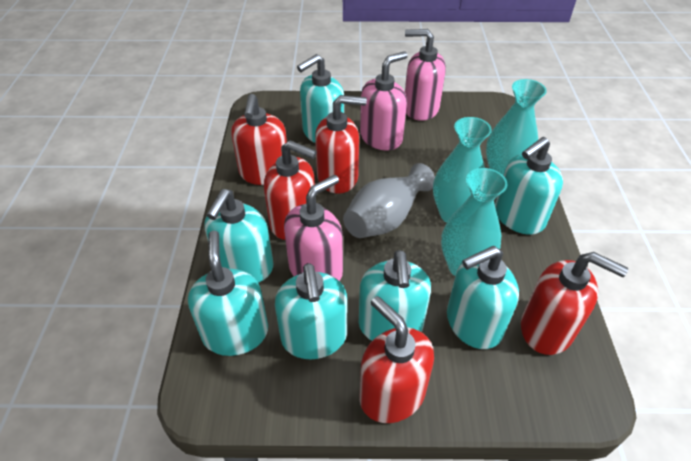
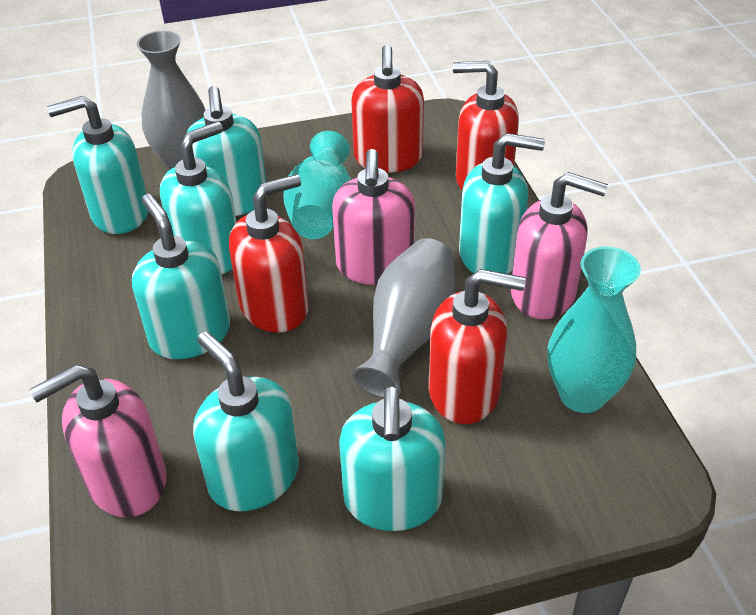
grey vase: 1 -> 2
red soap dispenser: 5 -> 4
turquoise vase: 3 -> 2

